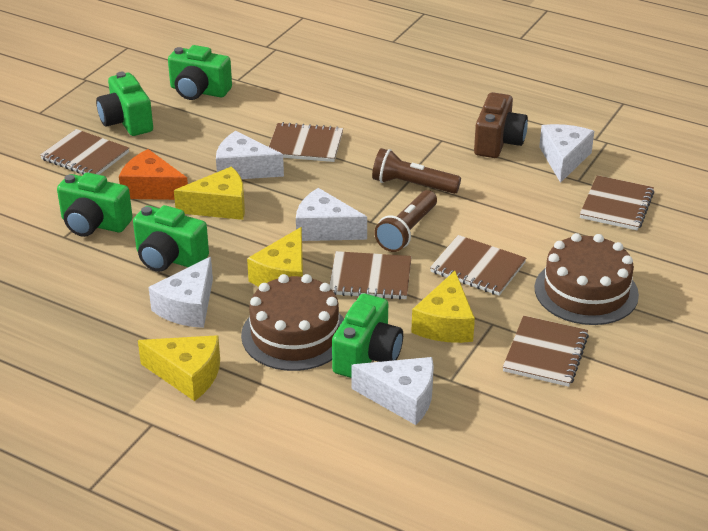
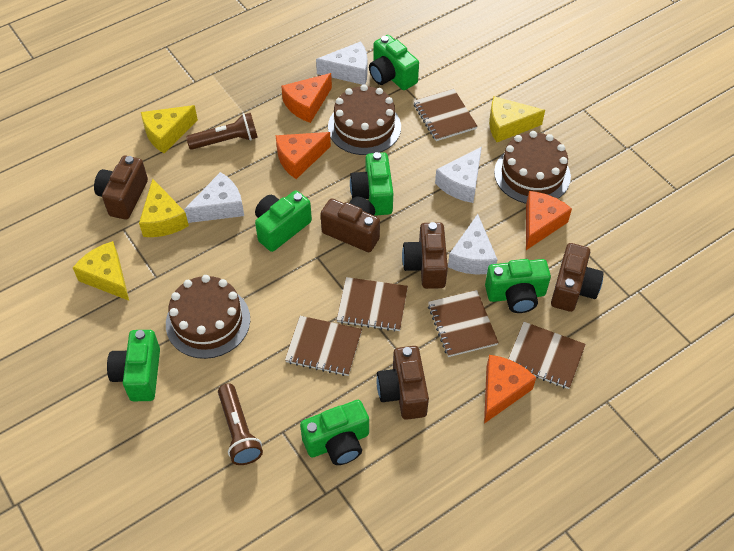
brown cake: 2 -> 3
brown camera: 1 -> 5
brown notebook: 6 -> 5
green camera: 5 -> 6
orange cheese: 1 -> 4
white cheese: 5 -> 4

